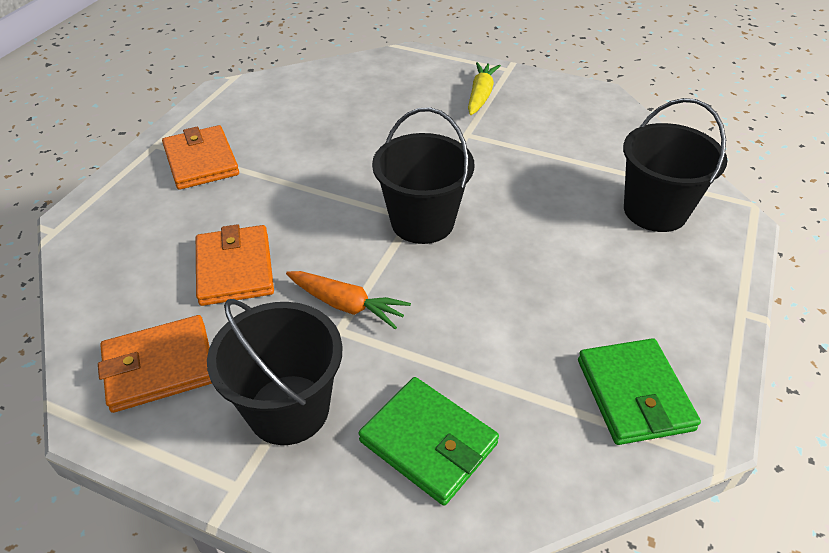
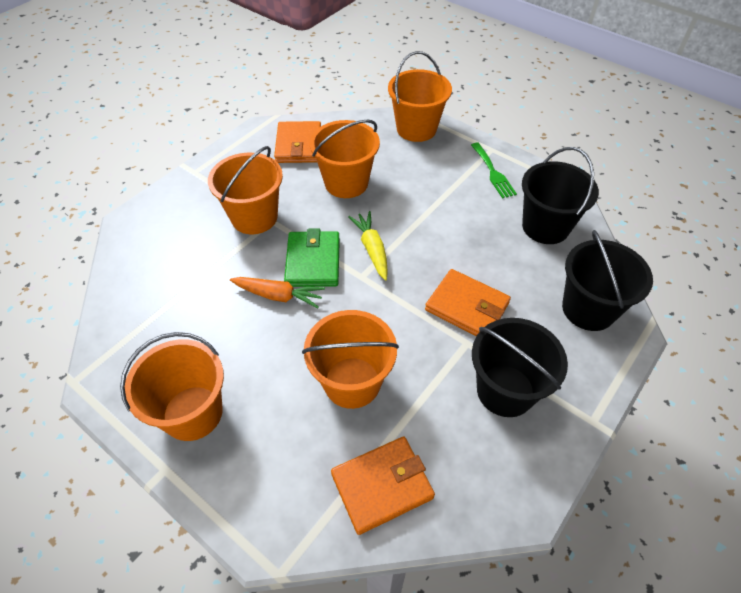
green fork: 0 -> 1
green wallet: 2 -> 1
orange bucket: 0 -> 5

